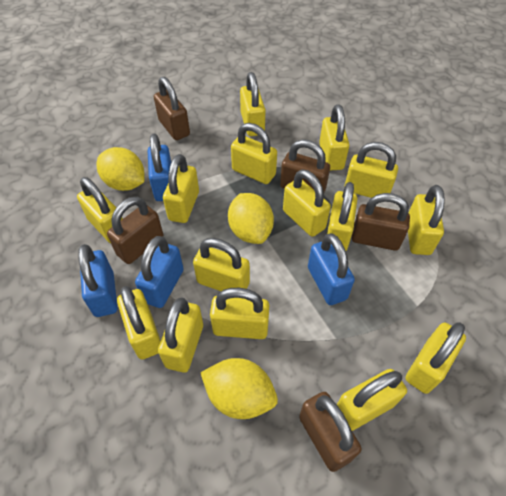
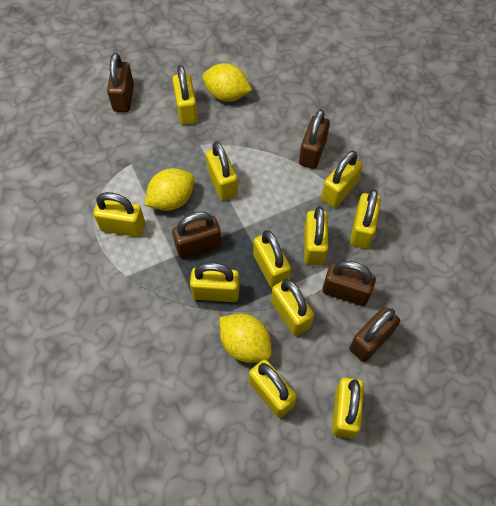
blue padlock: 4 -> 0
yellow padlock: 15 -> 11

